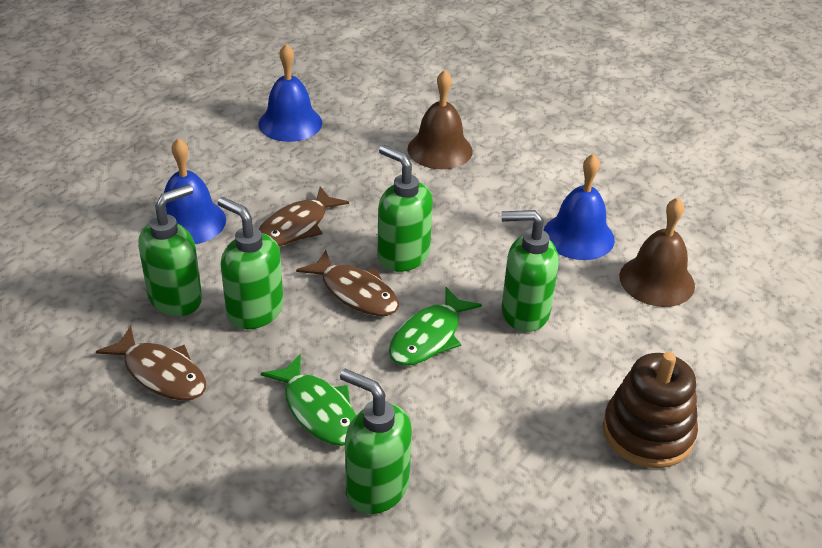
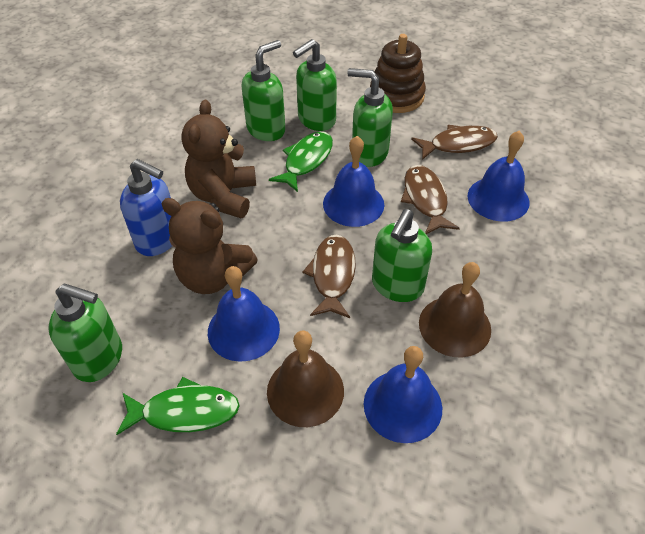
blue bell: 3 -> 4
blue soap dispenser: 0 -> 1
brown teddy bear: 0 -> 2

